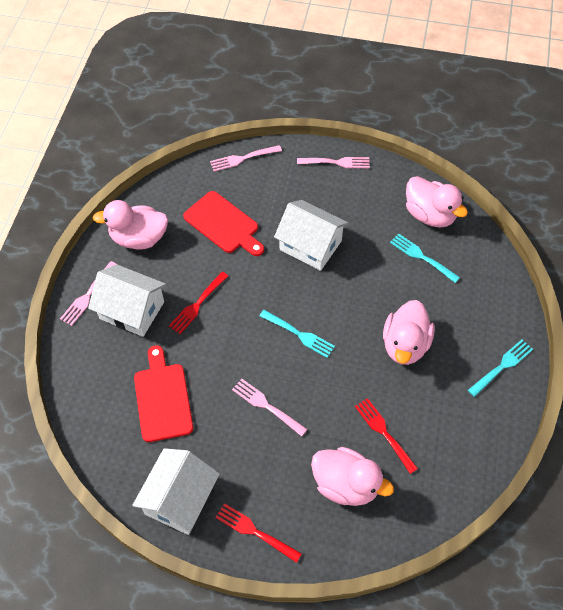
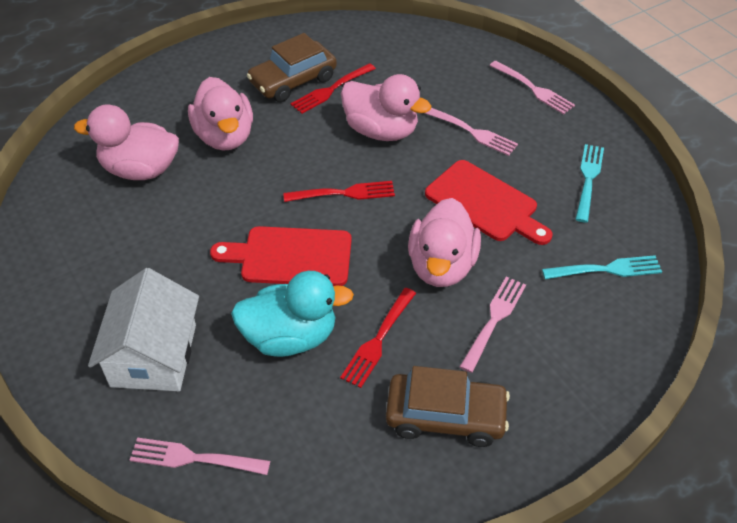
brown car: 0 -> 2
turquoise duck: 0 -> 1
turquoise fork: 3 -> 2
white house: 3 -> 1

